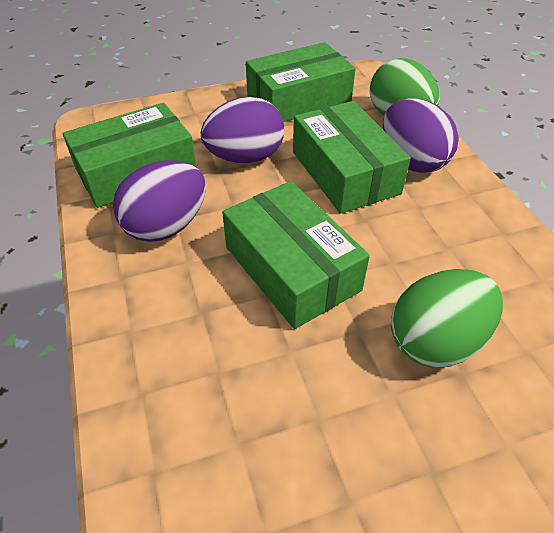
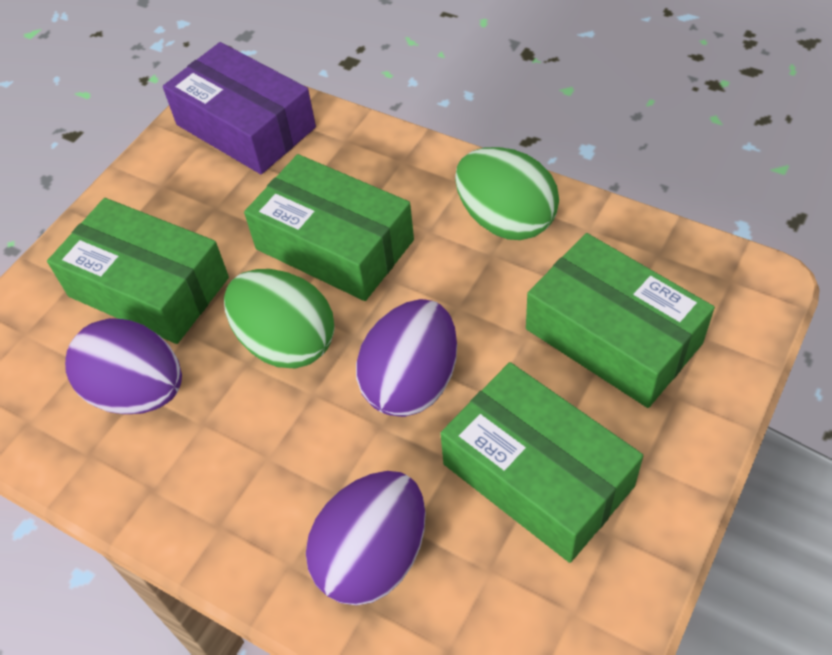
purple box: 0 -> 1

